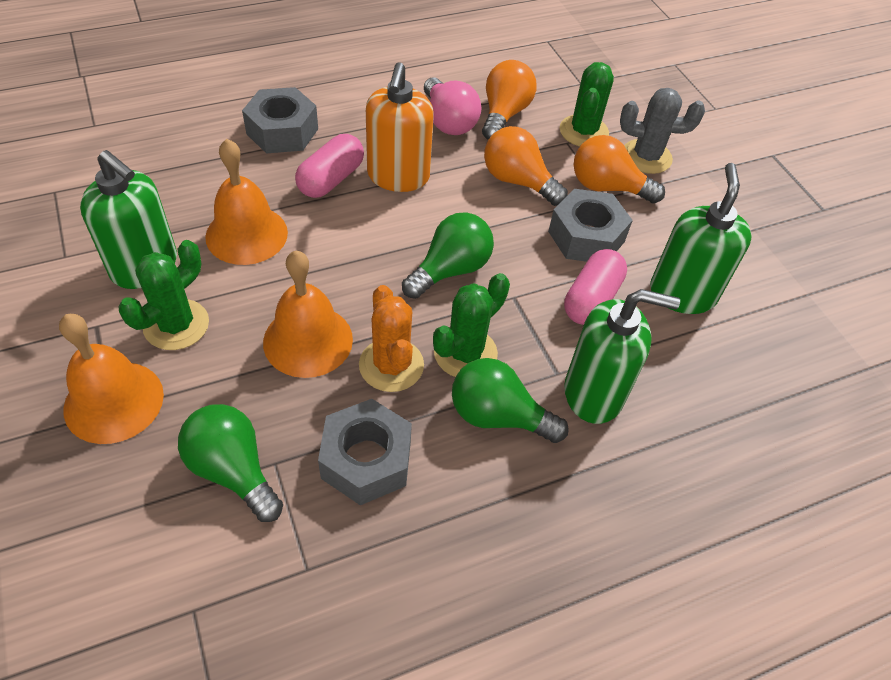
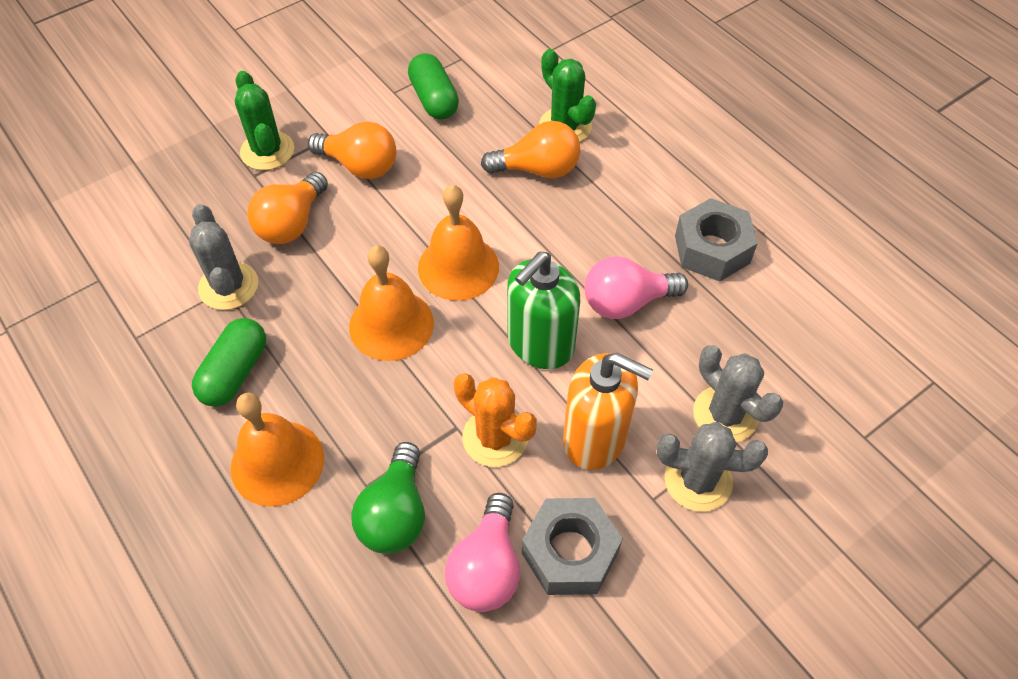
green cactus: 3 -> 2
green capsule: 0 -> 2
green light bulb: 3 -> 1
green soap dispenser: 3 -> 1
grey cactus: 1 -> 3
grey nut: 3 -> 2
pink capsule: 2 -> 0
pink light bulb: 1 -> 2

